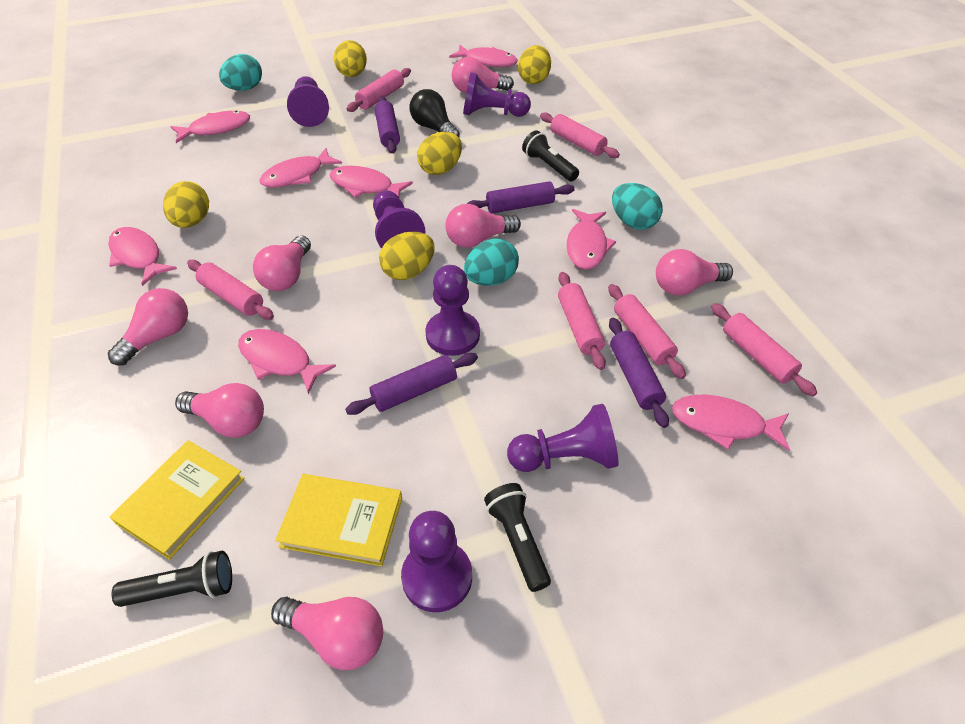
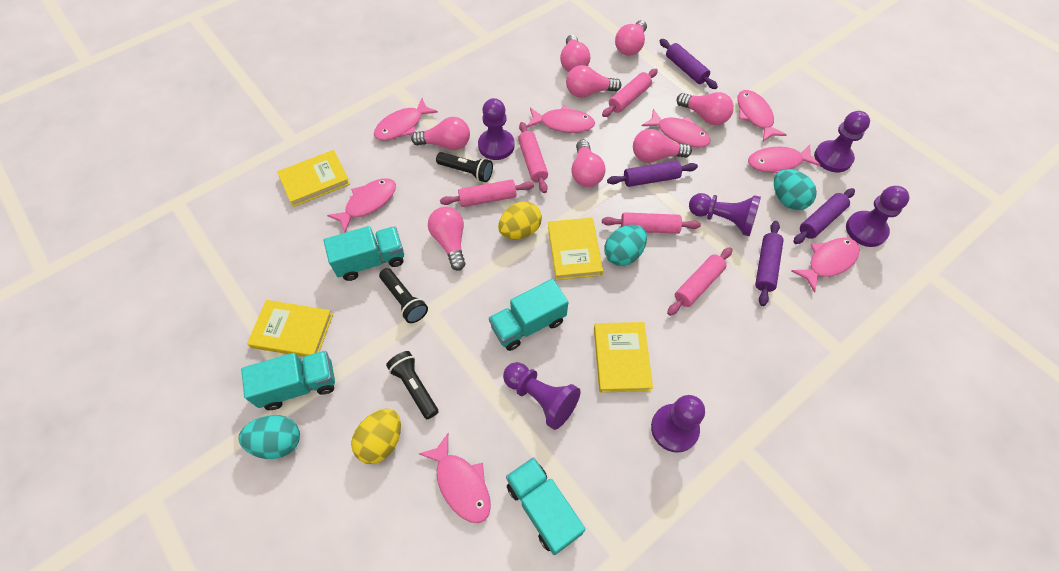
black light bulb: 1 -> 0
pink light bulb: 7 -> 8
pink rolling pin: 6 -> 5
turquoise truck: 0 -> 4
yellow book: 2 -> 4
yellow egg: 5 -> 2

